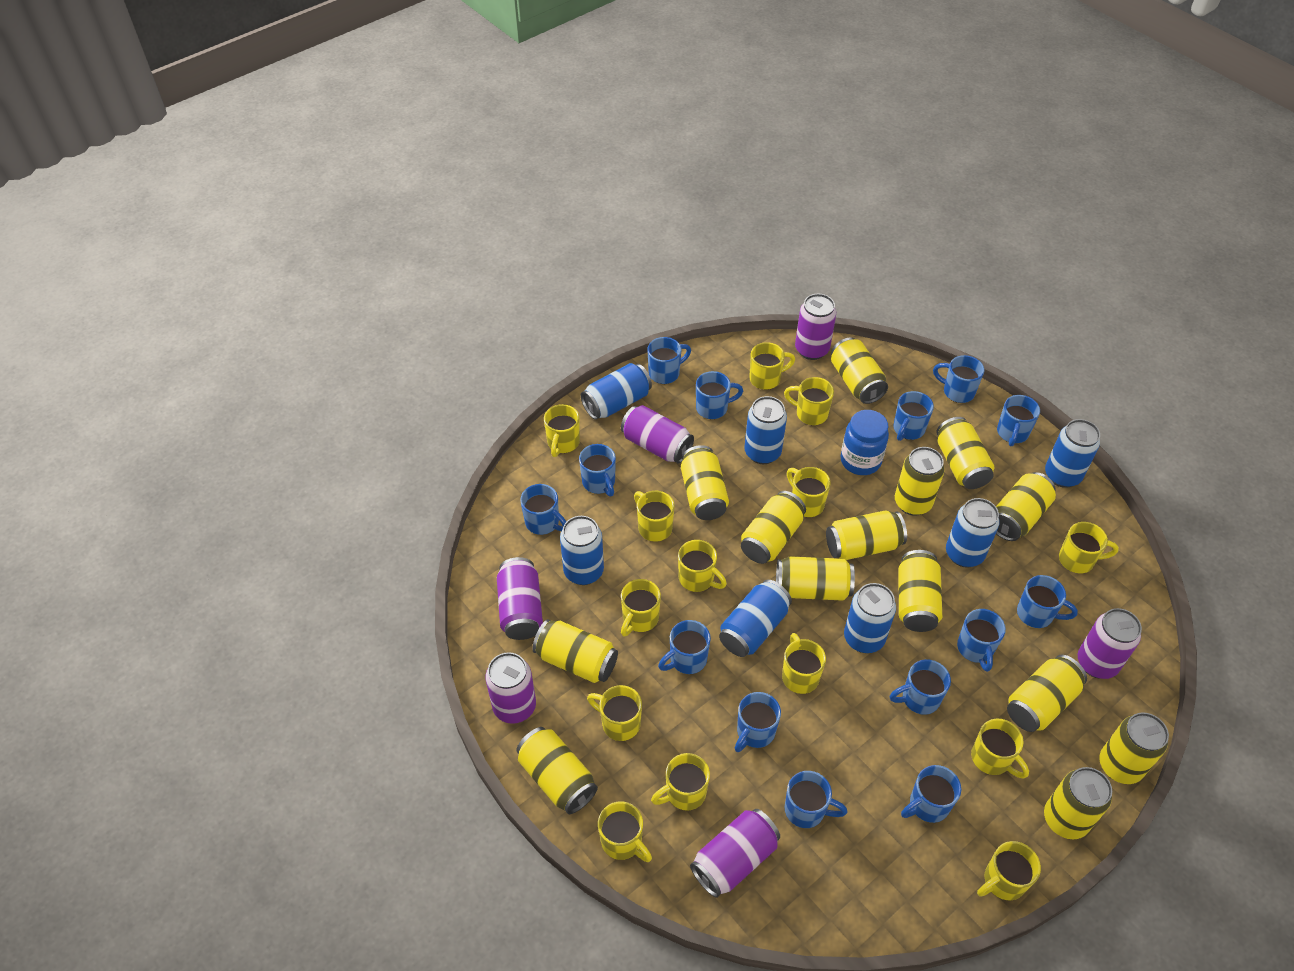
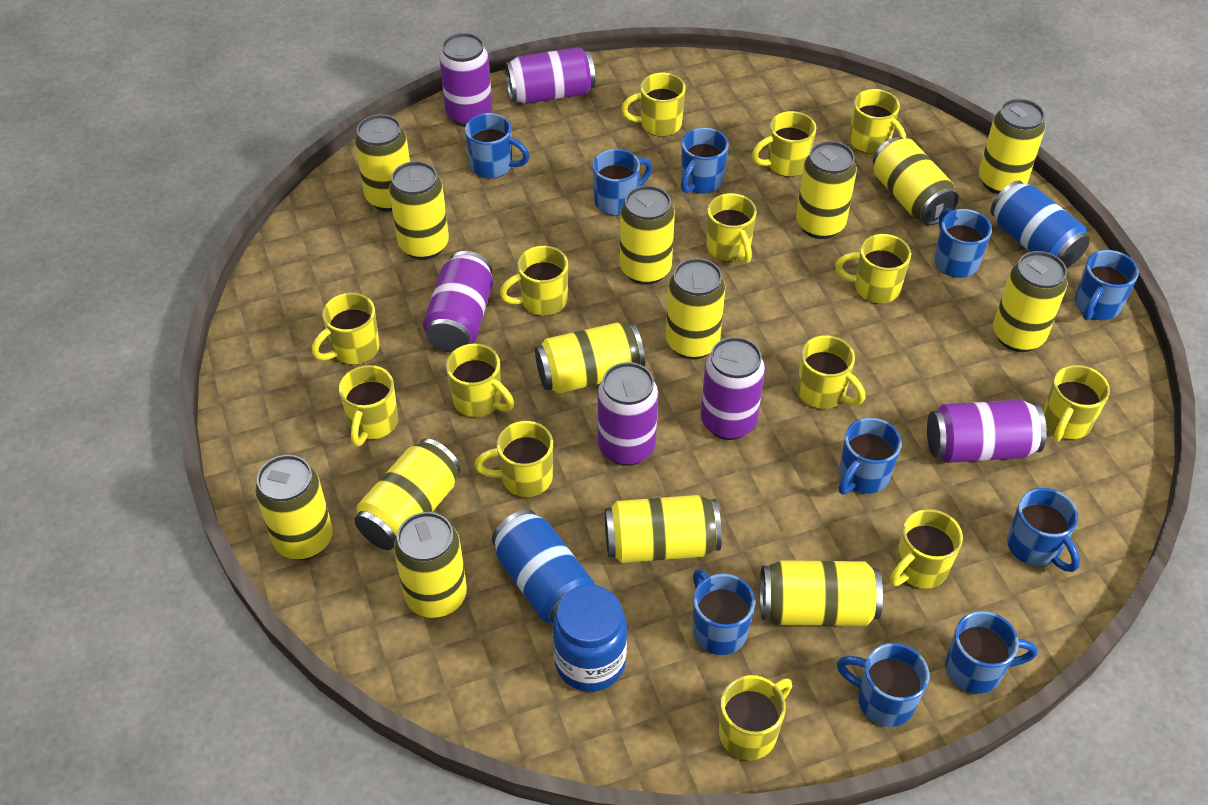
blue can: 7 -> 2
blue mug: 14 -> 10

